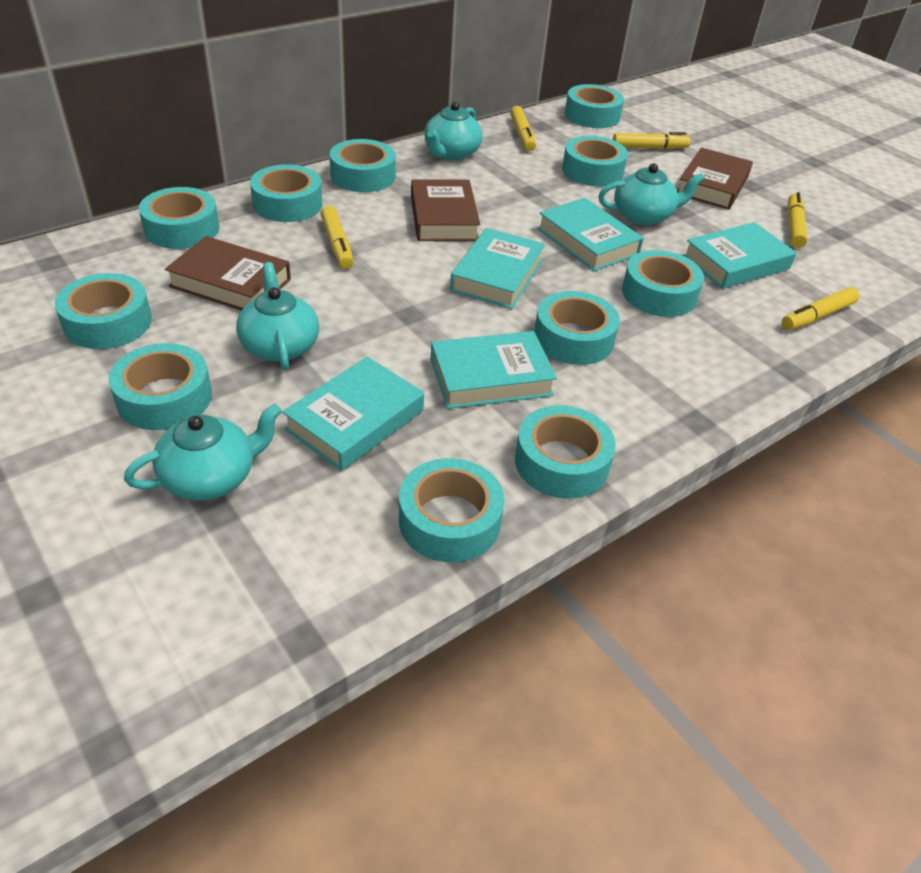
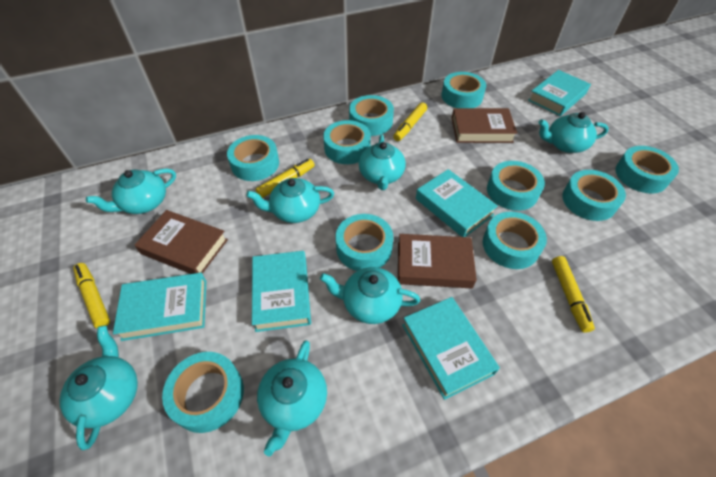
turquoise tape: 11 -> 10
turquoise teapot: 4 -> 7
yellow marker: 5 -> 4

